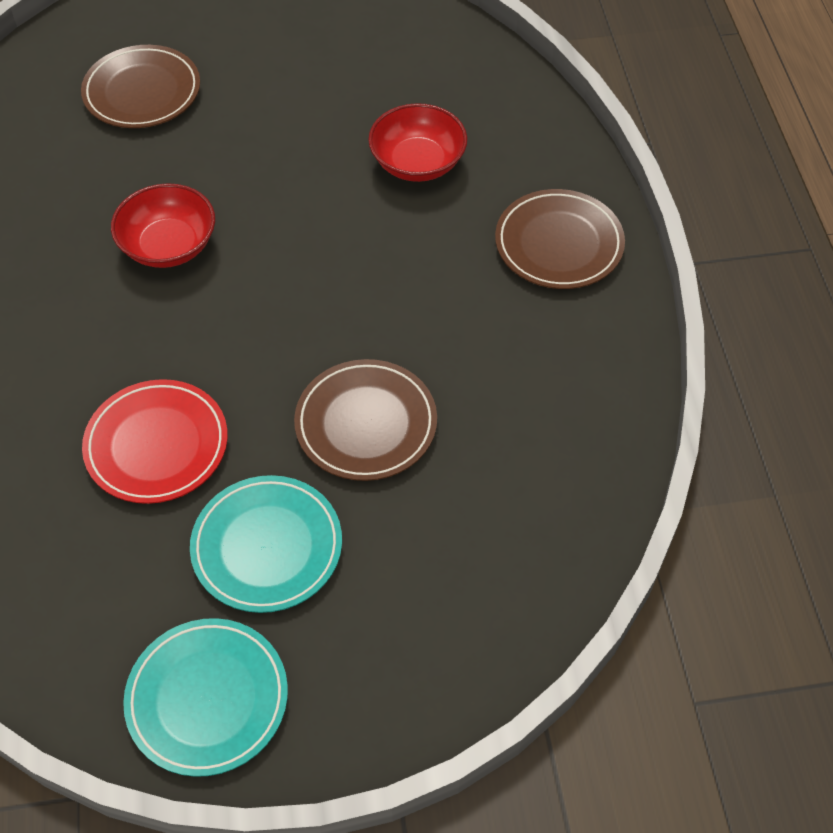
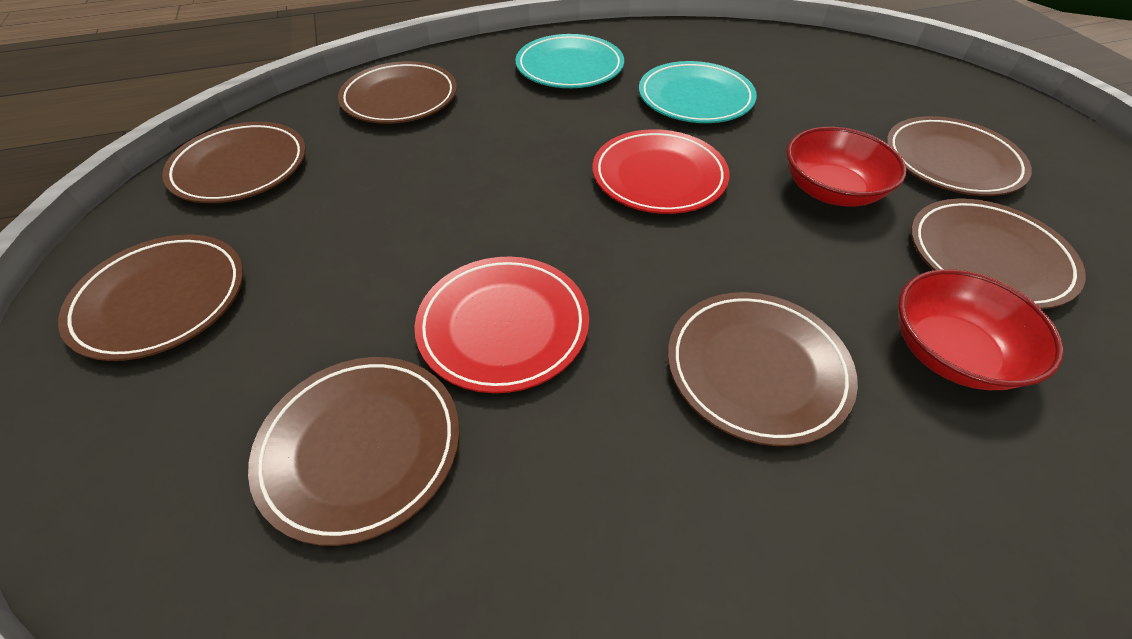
brown plate: 3 -> 7
red plate: 1 -> 2

